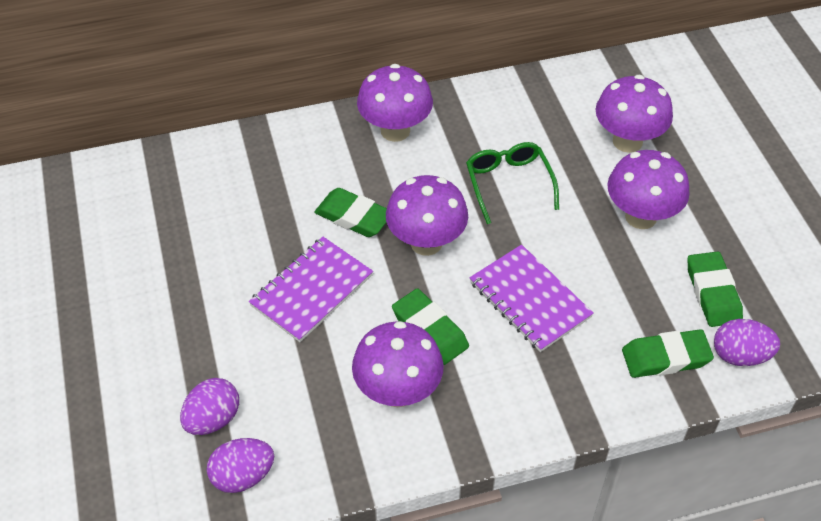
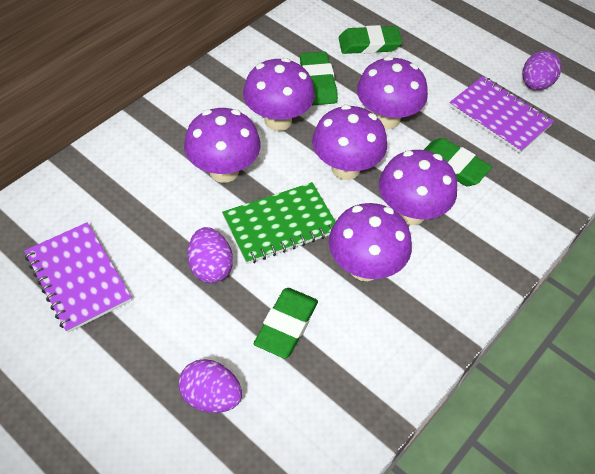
green glasses: 1 -> 0
green notebook: 0 -> 1
purple mushroom: 5 -> 6

